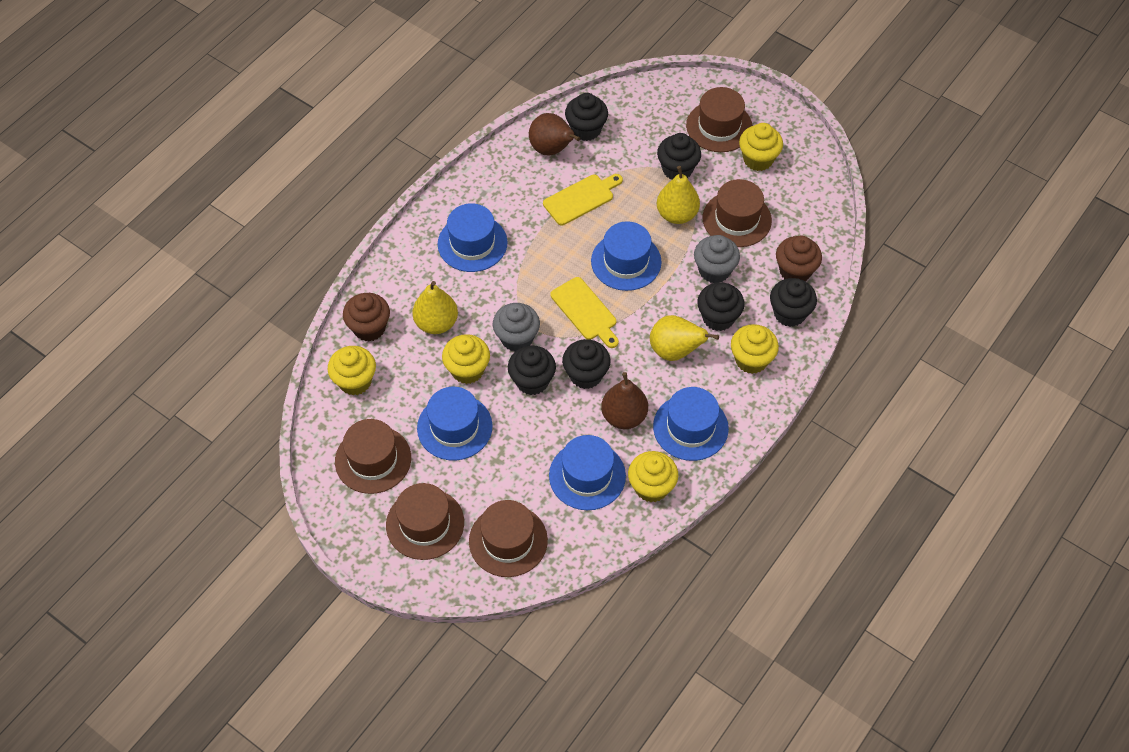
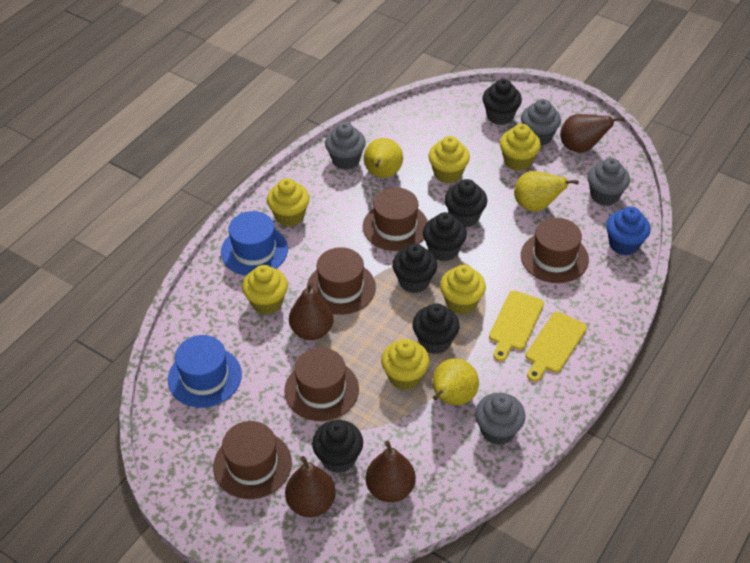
blue cupcake: 0 -> 1
blue hat: 5 -> 2
brown cupcake: 2 -> 0
brown pear: 2 -> 4
grey cupcake: 2 -> 4
yellow cupcake: 5 -> 6

